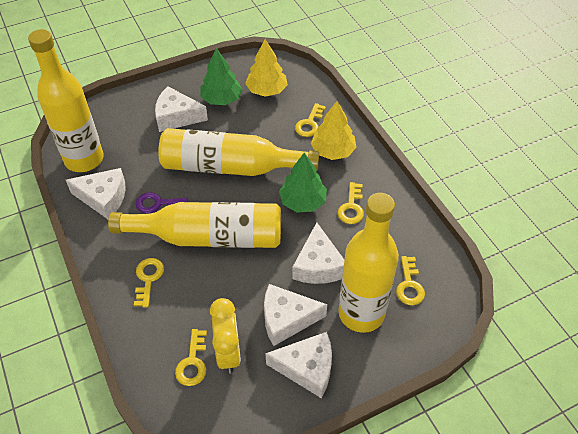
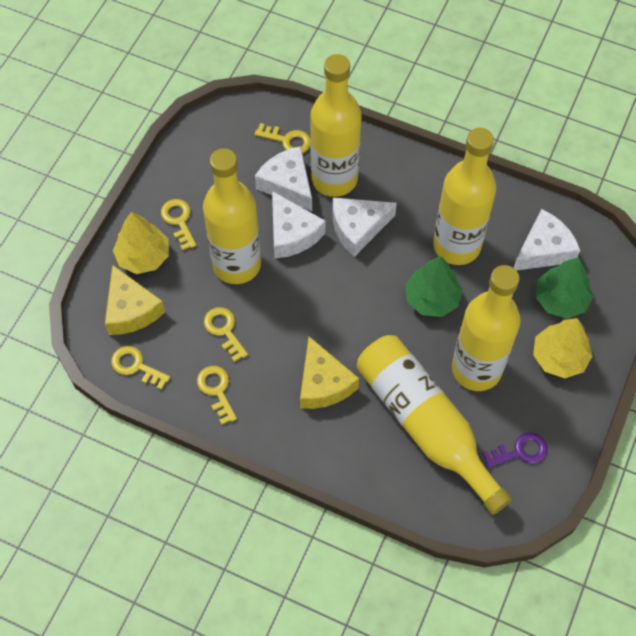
white cheese: 5 -> 4
yellow bottle: 4 -> 5
yellow cheese: 0 -> 2
yellow clock: 1 -> 0

